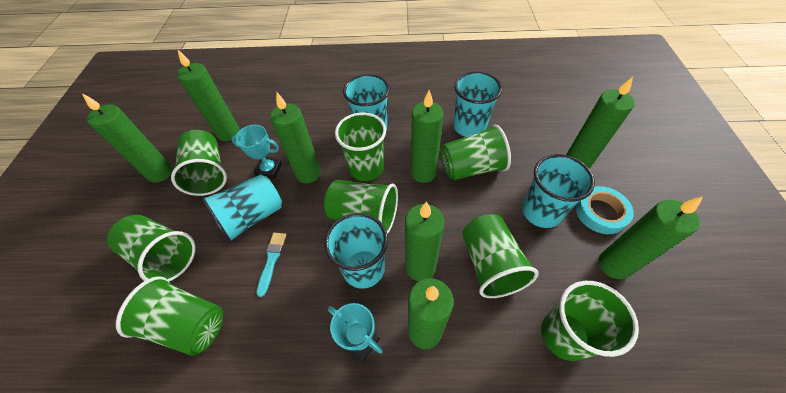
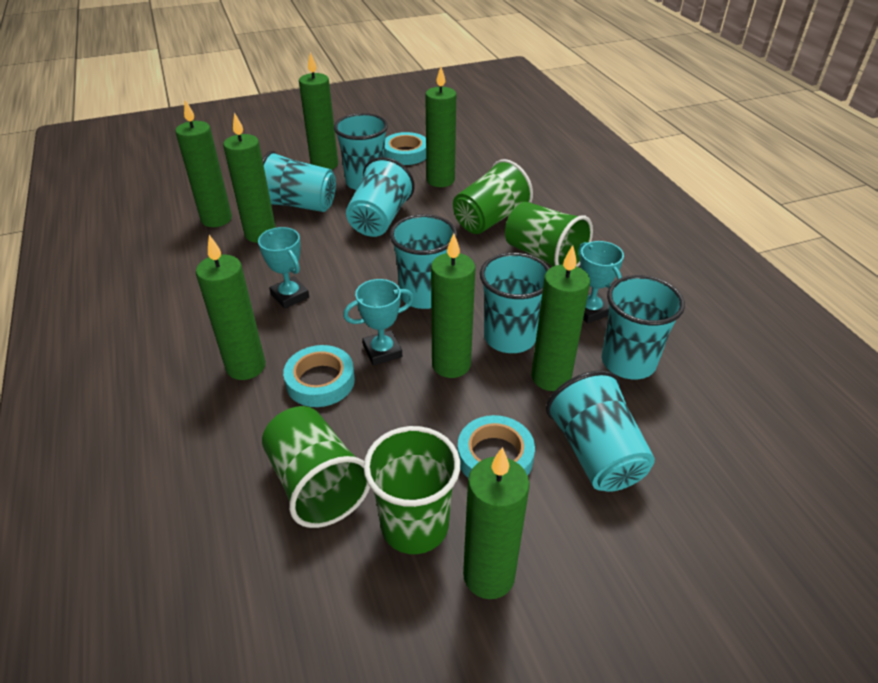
green cup: 8 -> 4
turquoise brush: 1 -> 0
turquoise cup: 5 -> 7
turquoise tape: 1 -> 3
turquoise trophy: 2 -> 3

